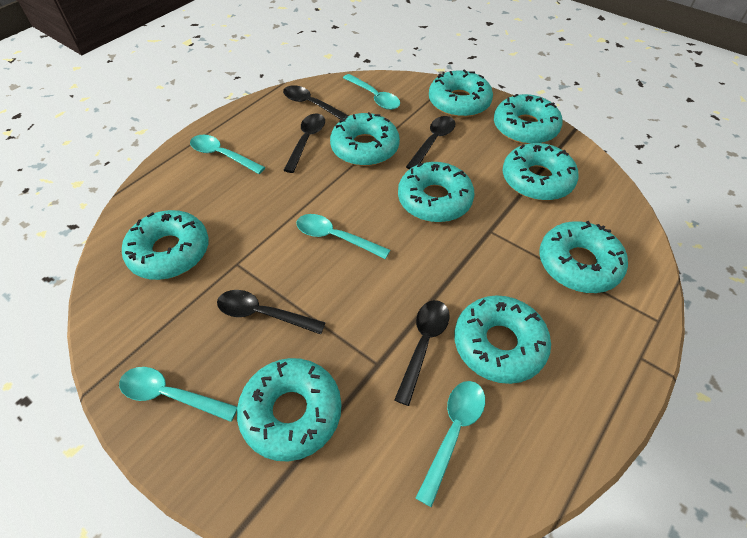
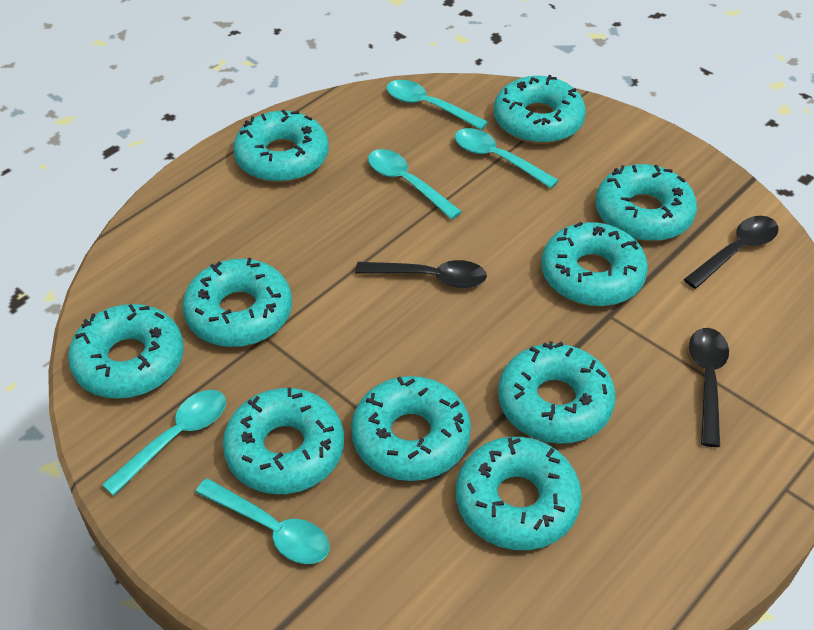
black spoon: 5 -> 3
turquoise donut: 9 -> 10

